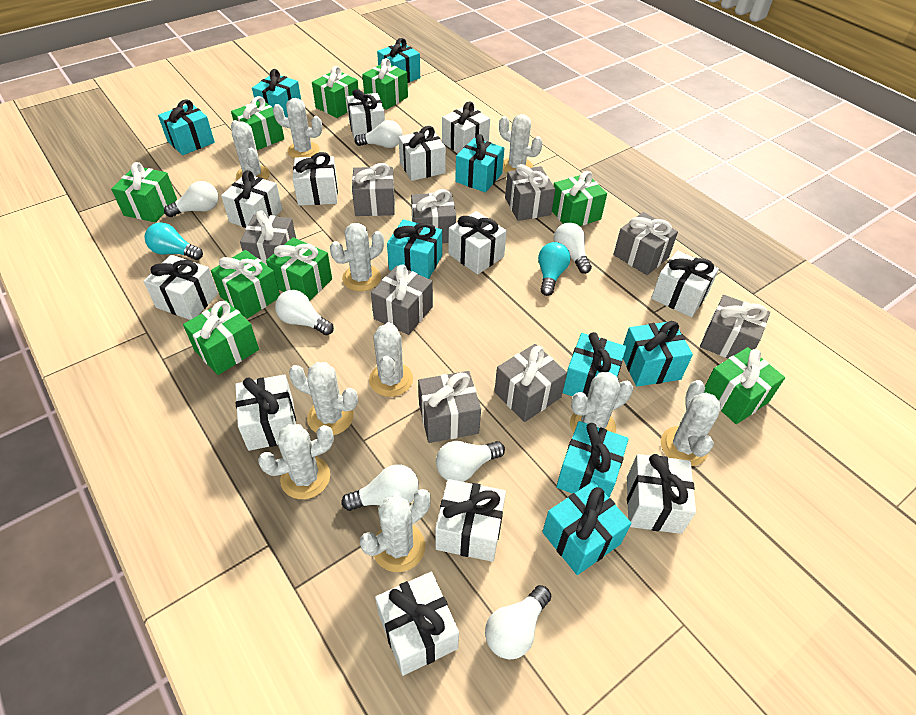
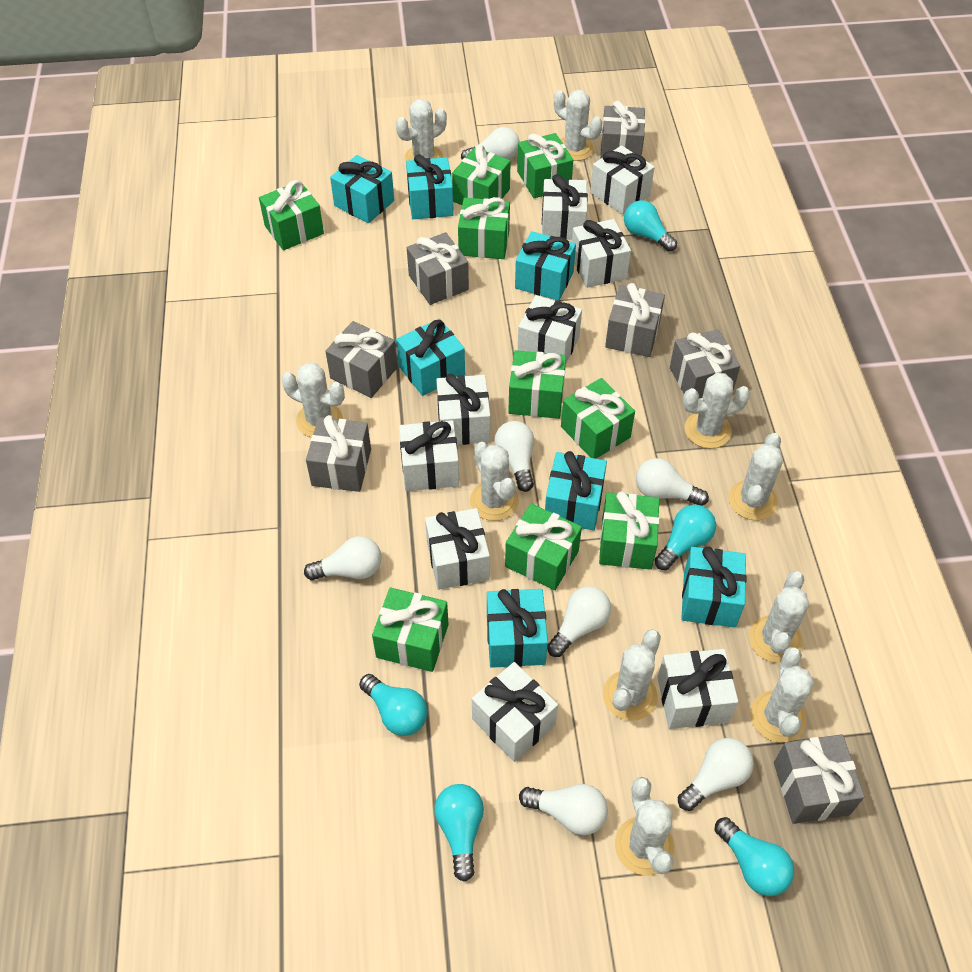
grey gift: 9 -> 7
turquoise gift: 9 -> 7
turquoise light bulb: 2 -> 5
white gift: 12 -> 9

